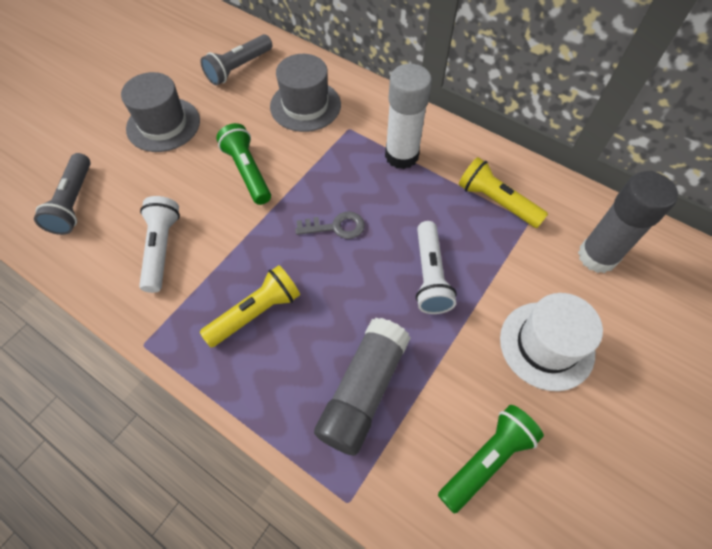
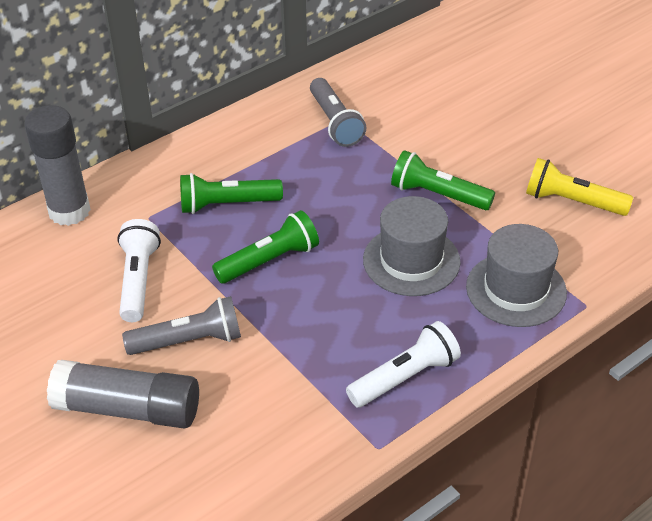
green flashlight: 2 -> 3
grey key: 1 -> 0
white glue stick: 1 -> 0
white hat: 1 -> 0
yellow flashlight: 2 -> 1

